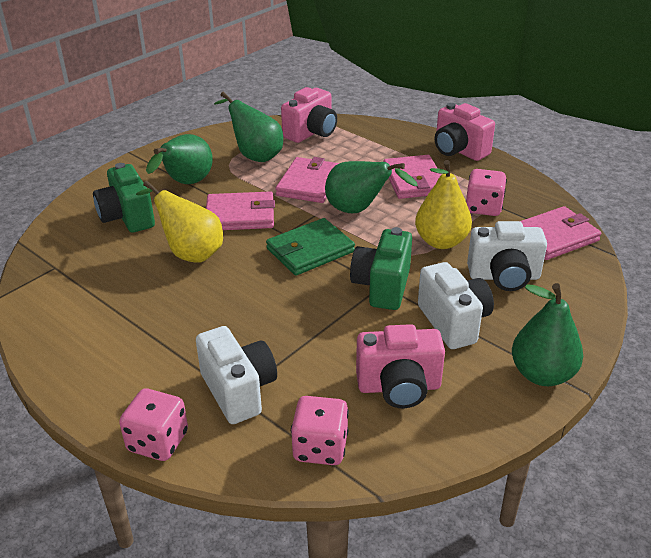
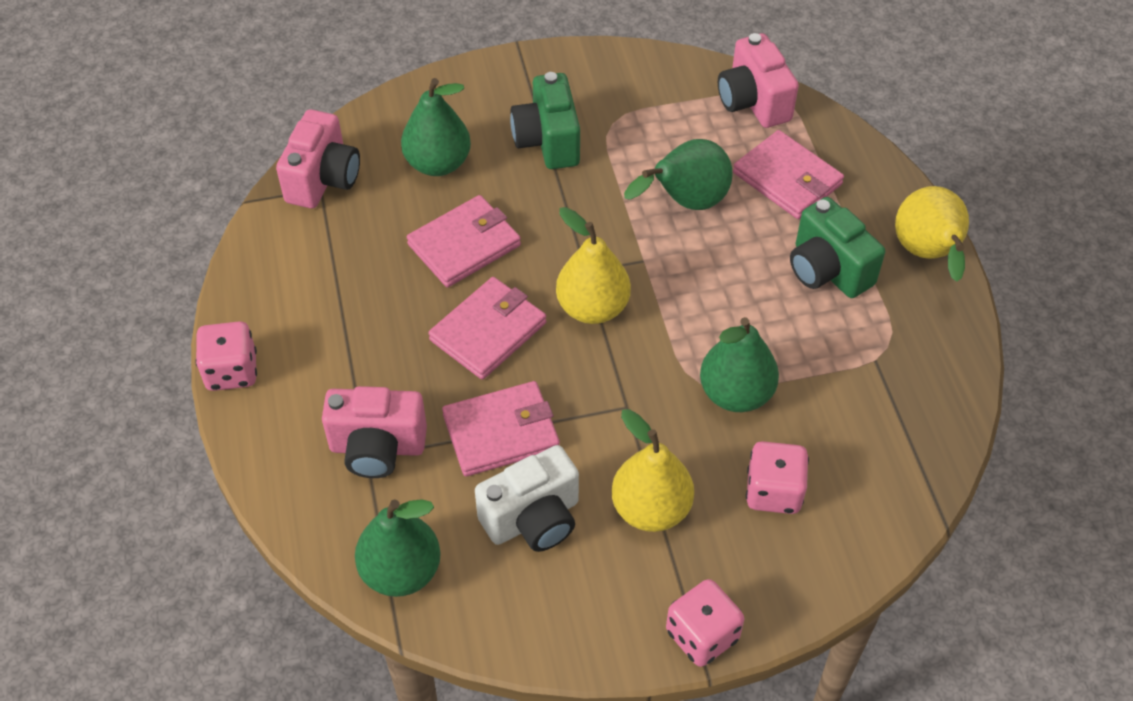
green wallet: 1 -> 0
white camera: 3 -> 1
yellow pear: 2 -> 3

